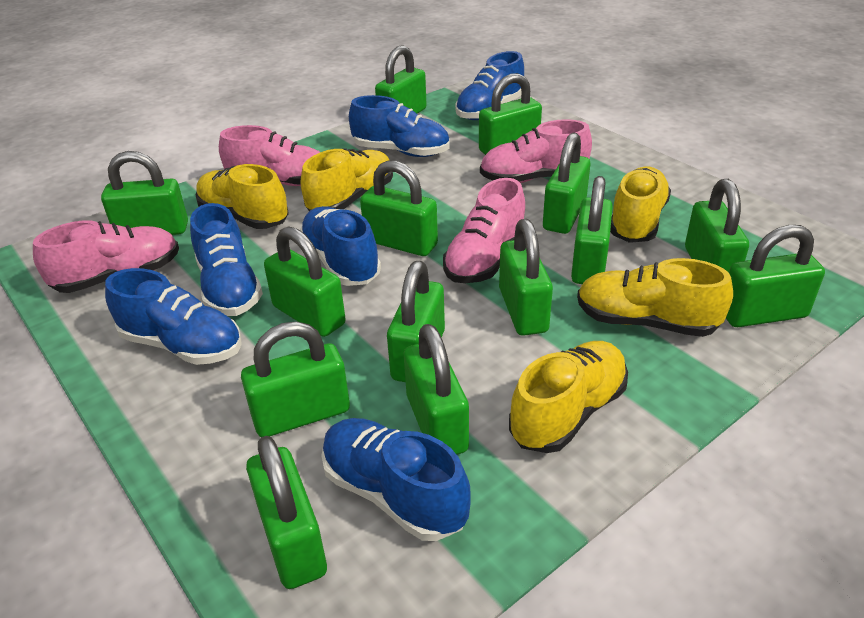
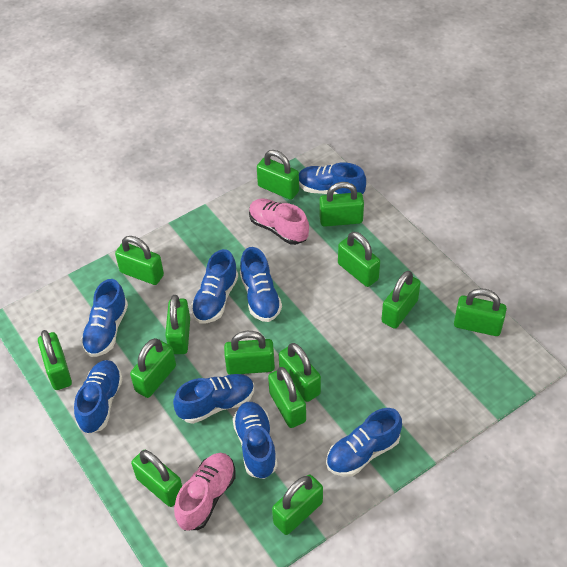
blue shoe: 6 -> 8
pink shoe: 4 -> 2
yellow shoe: 5 -> 0

